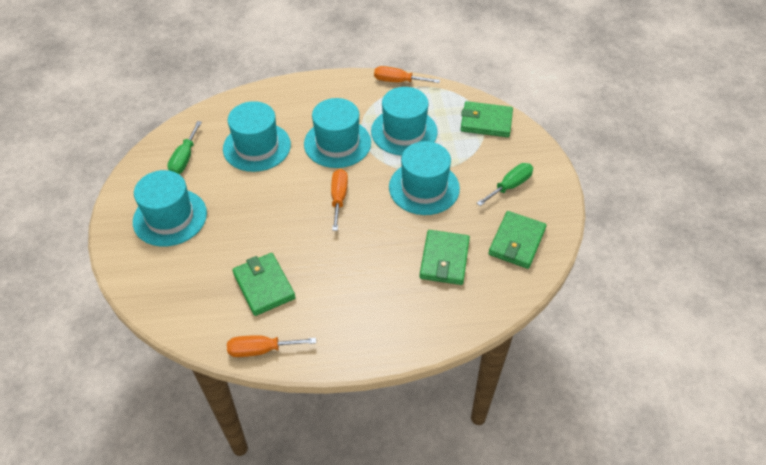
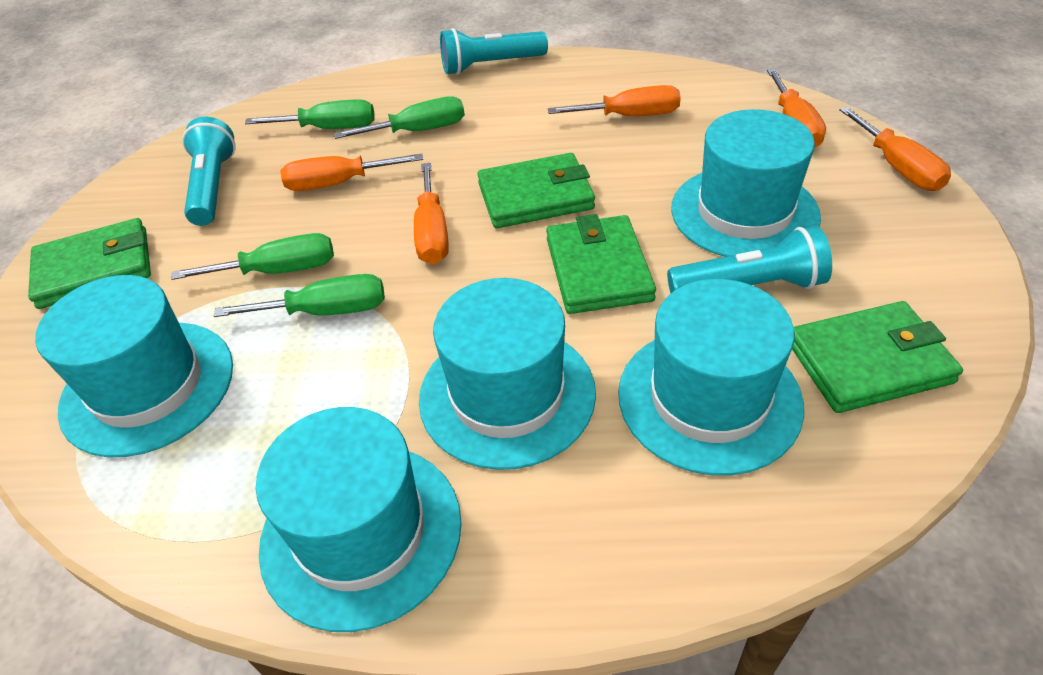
green screwdriver: 2 -> 4
orange screwdriver: 3 -> 5
turquoise flashlight: 0 -> 3

